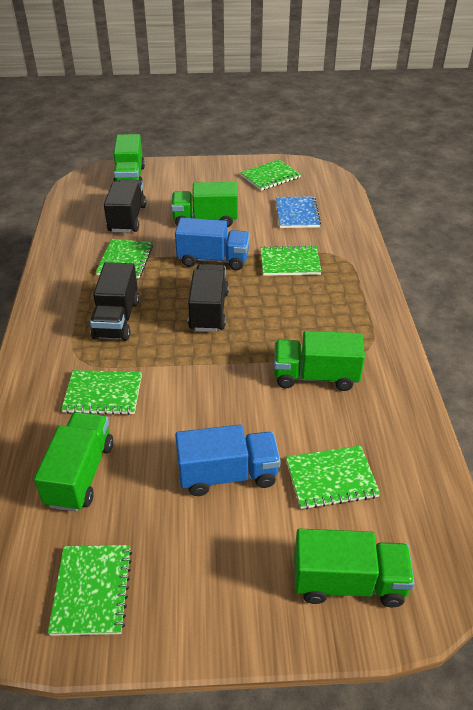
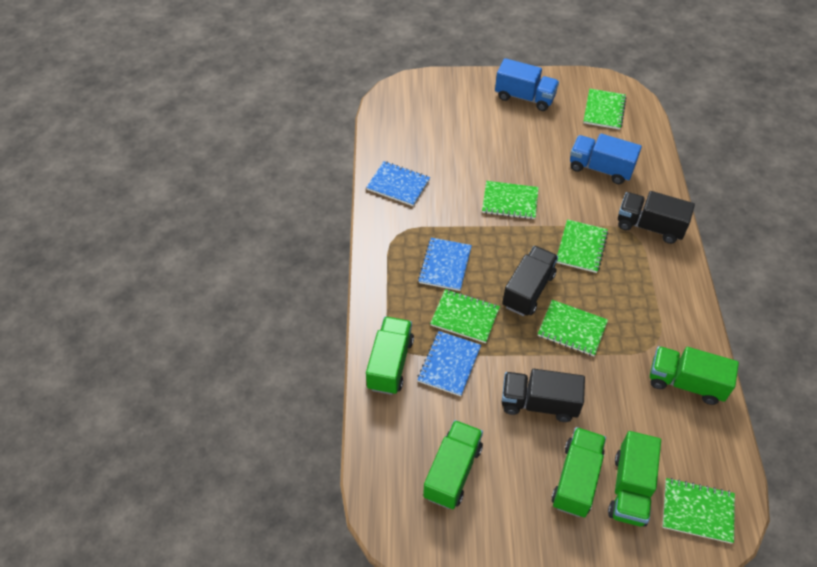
blue notebook: 1 -> 3

